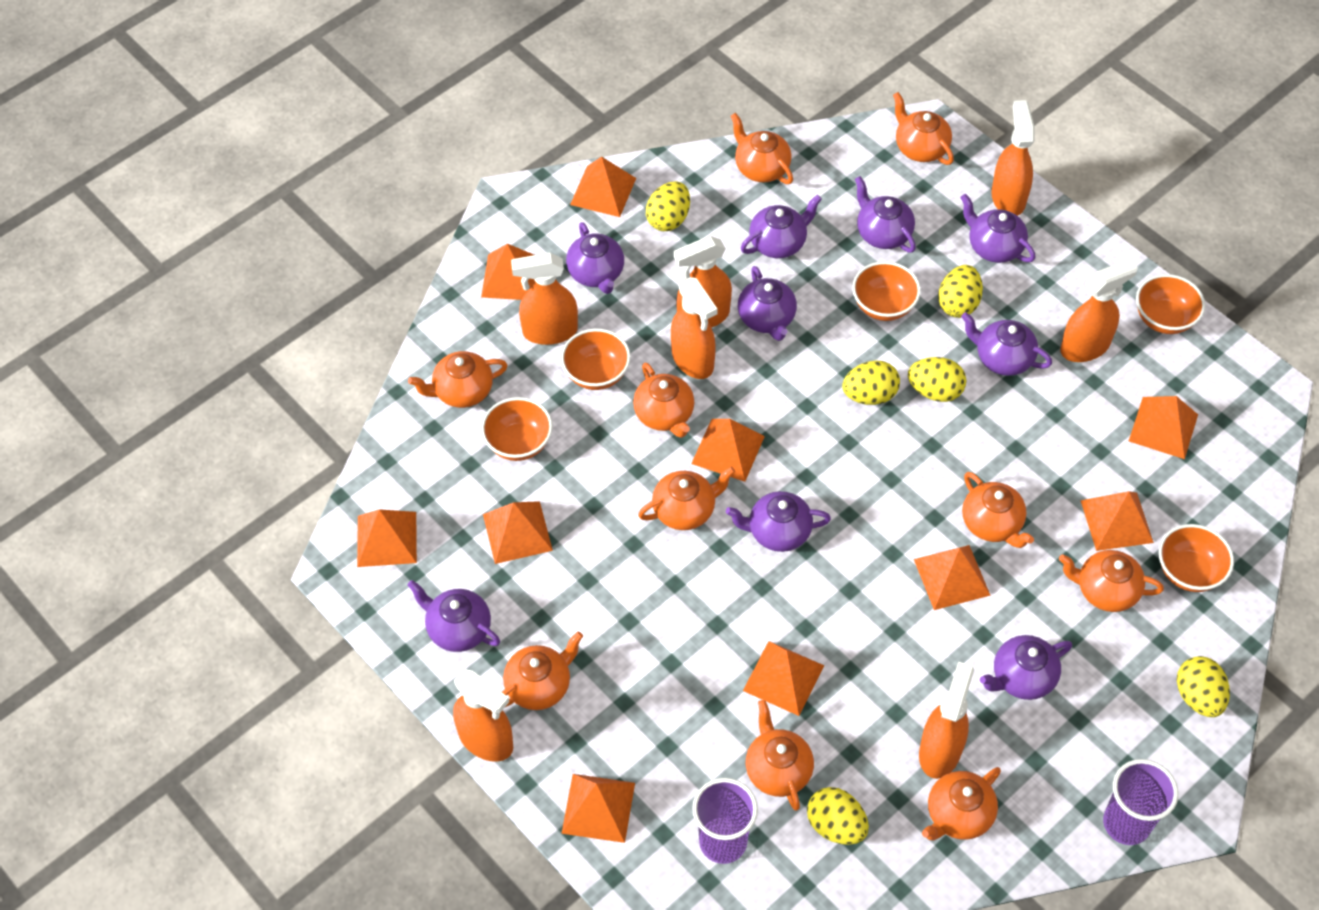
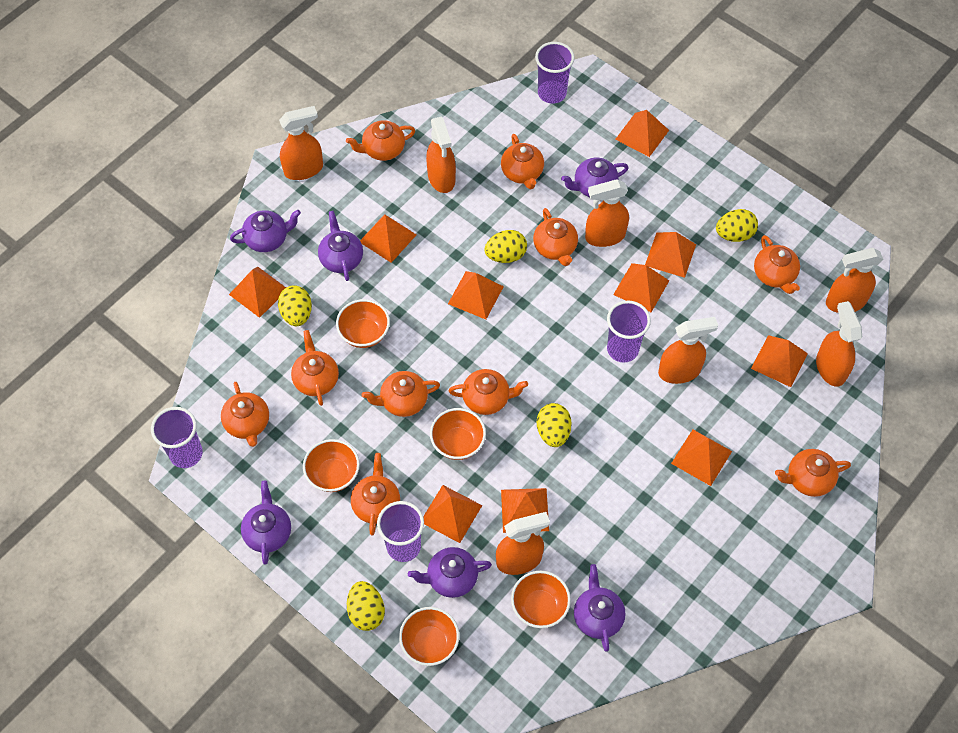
purple cup: 2 -> 4
purple teapot: 9 -> 6
yellow egg: 6 -> 5

